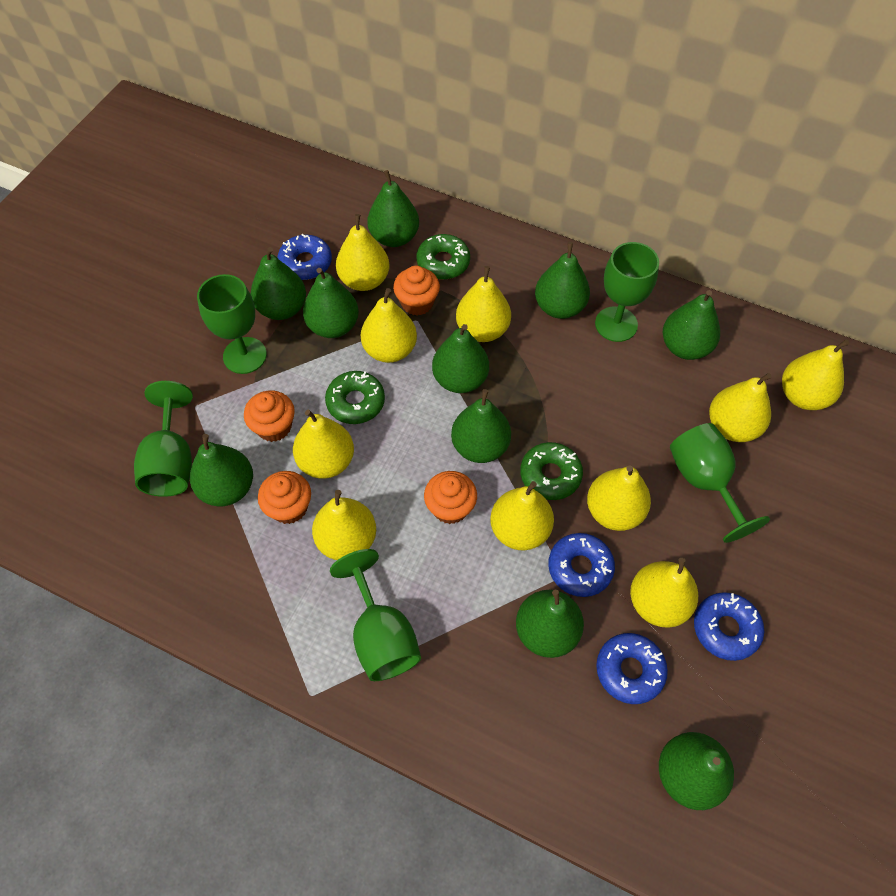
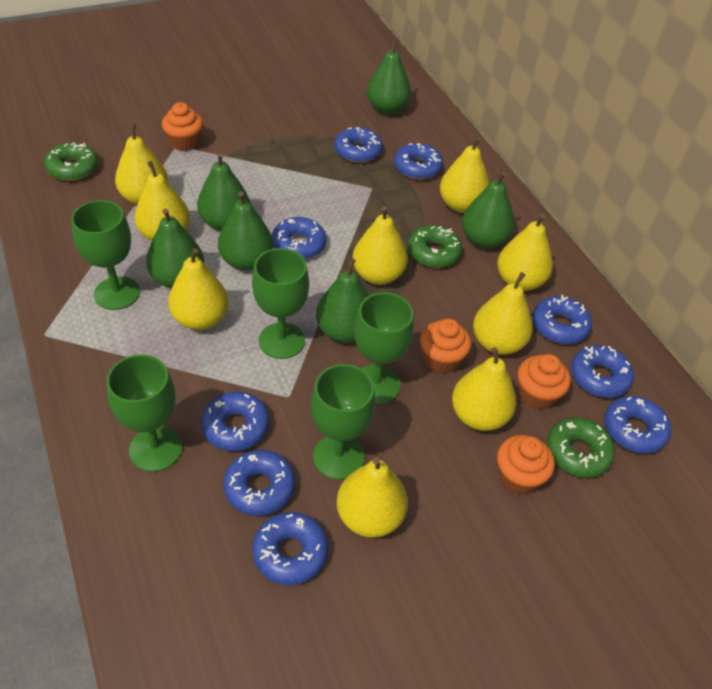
blue donut: 4 -> 9
green pear: 10 -> 6
yellow pear: 10 -> 9

